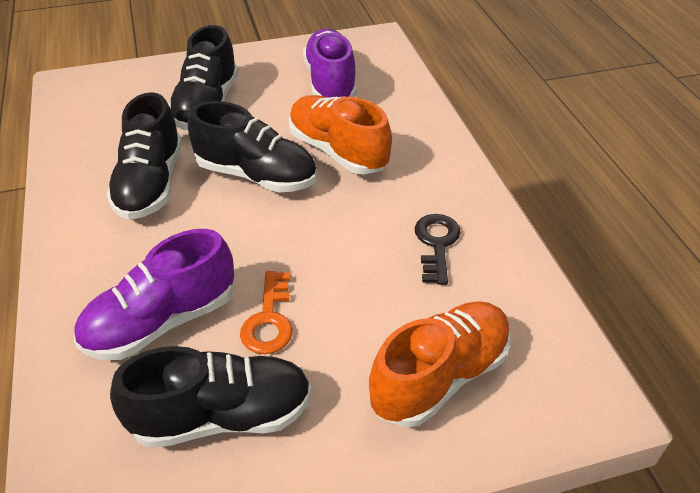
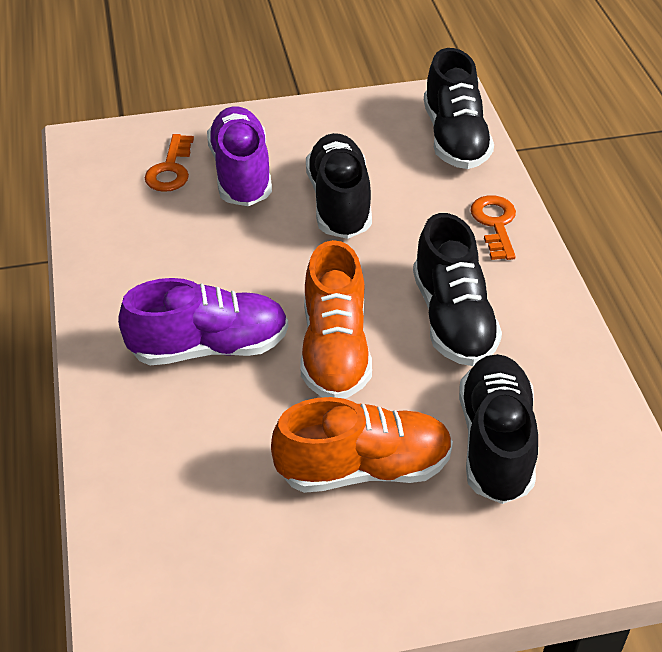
black key: 1 -> 0
orange key: 1 -> 2

